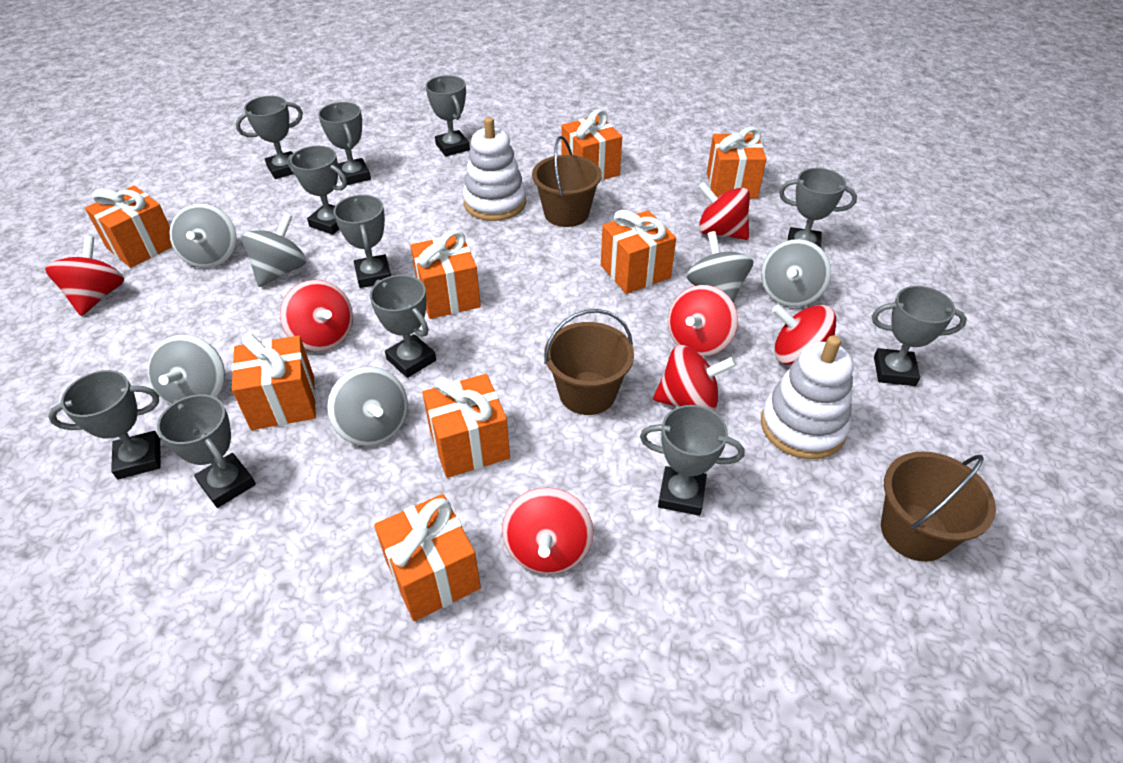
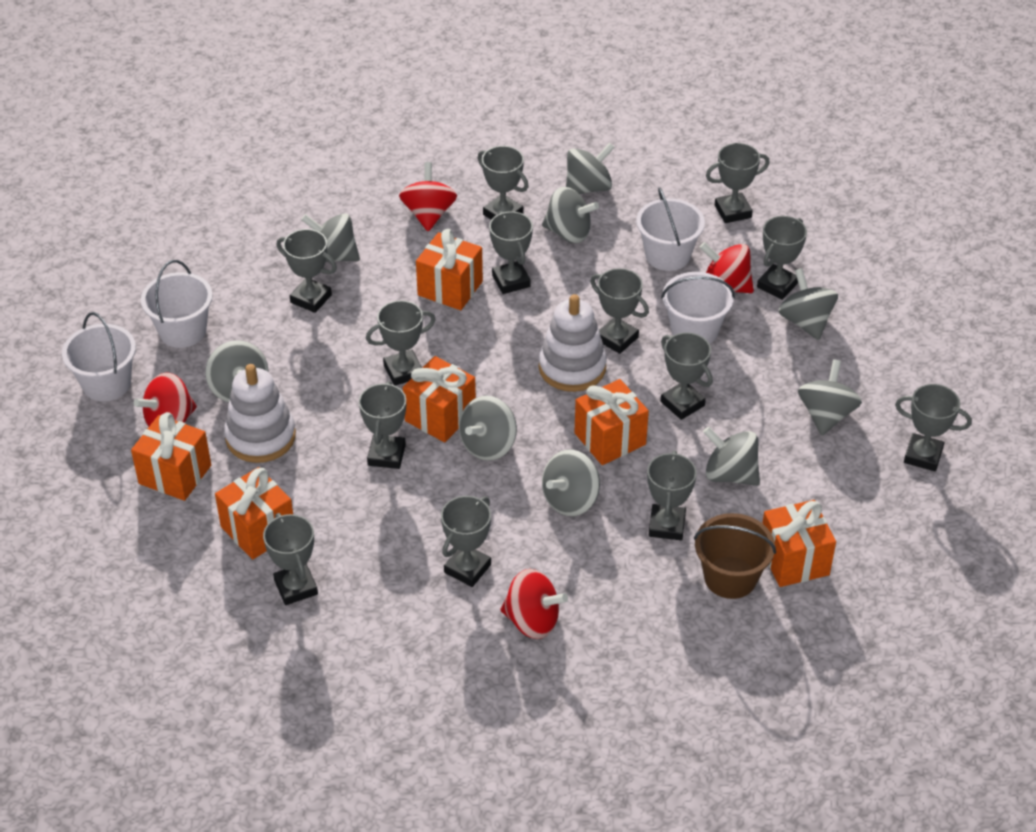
brown bucket: 3 -> 1
grey spinning top: 6 -> 9
grey trophy: 11 -> 13
orange gift: 8 -> 6
red spinning top: 7 -> 4
white bucket: 0 -> 4

